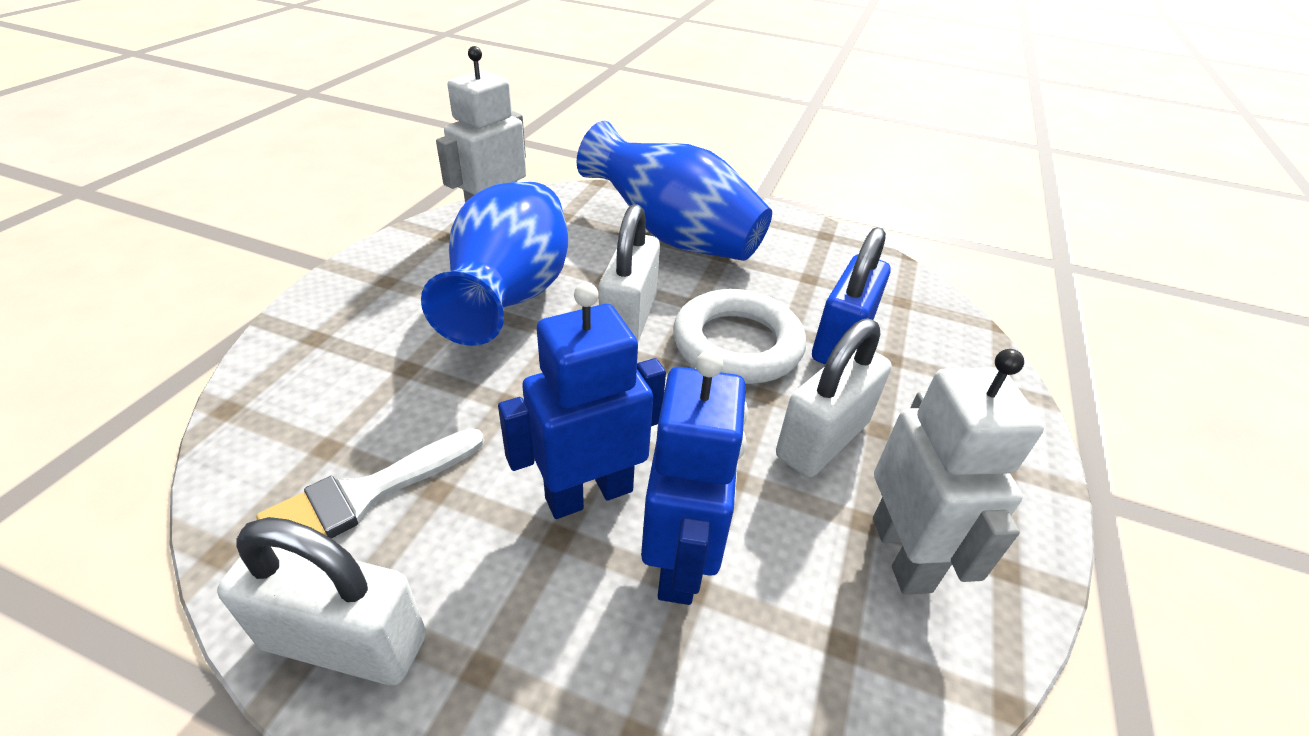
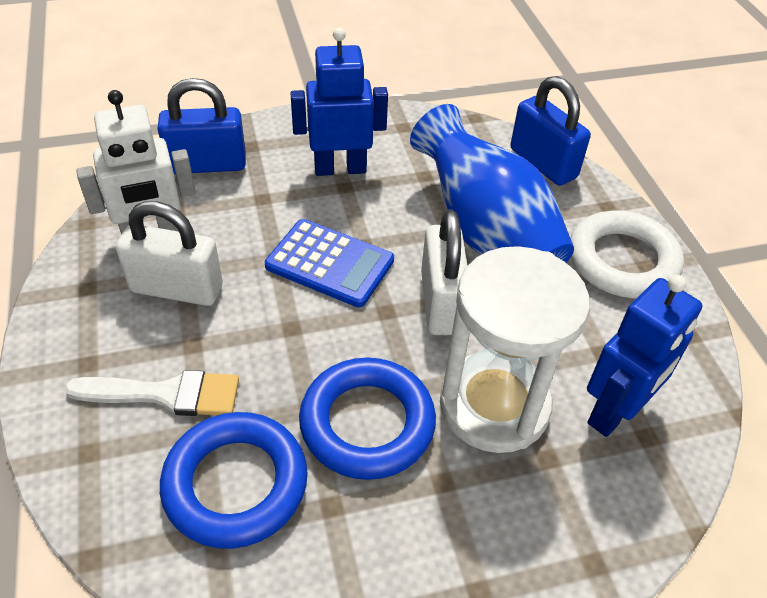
blue calculator: 0 -> 1
blue padlock: 1 -> 2
blue ring: 0 -> 2
blue vase: 2 -> 1
white hourglass: 0 -> 1
white padlock: 3 -> 2
white robot: 2 -> 1

